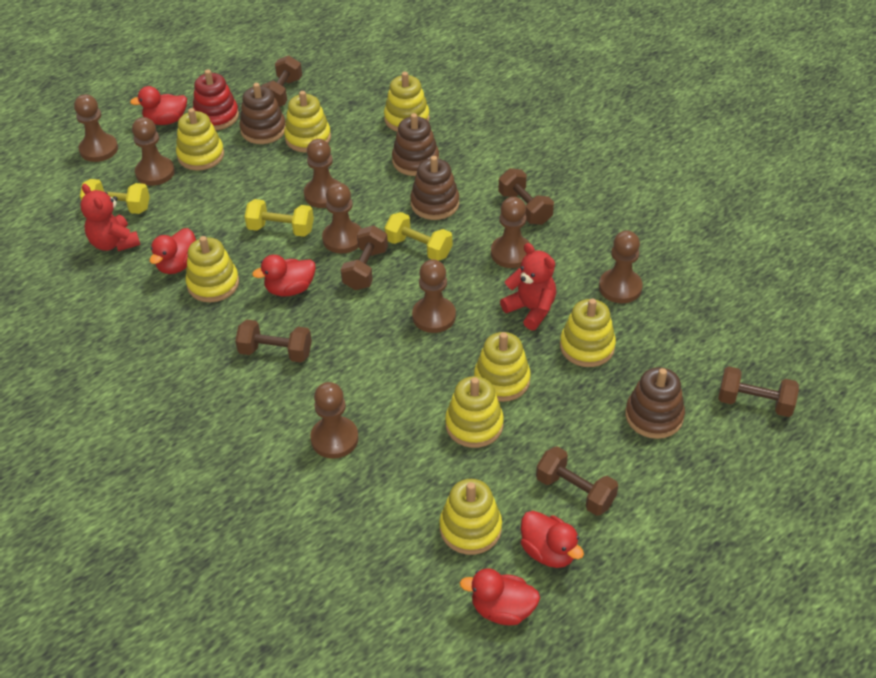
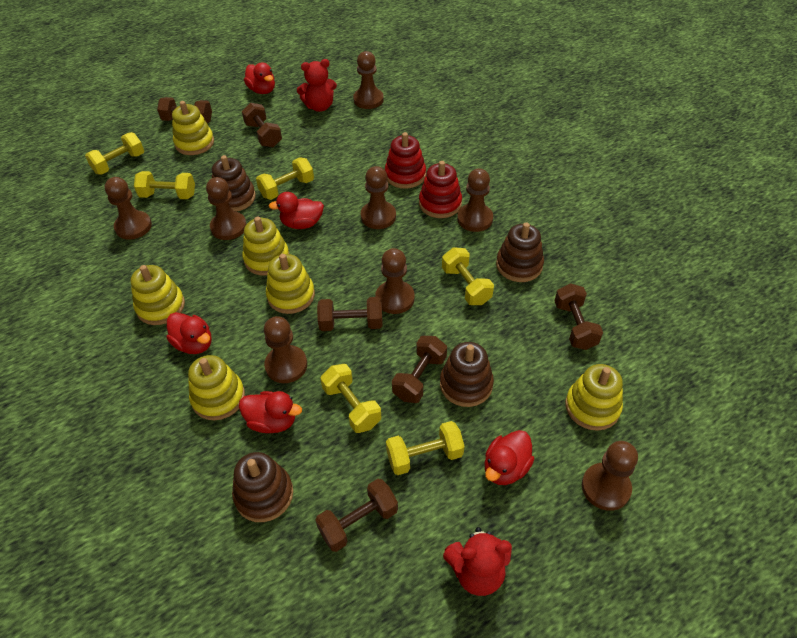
red stacking toy: 1 -> 2
yellow dumbbell: 3 -> 6
yellow stacking toy: 8 -> 6

